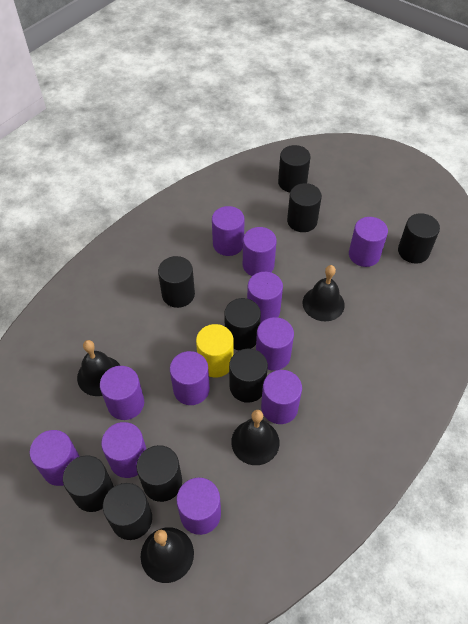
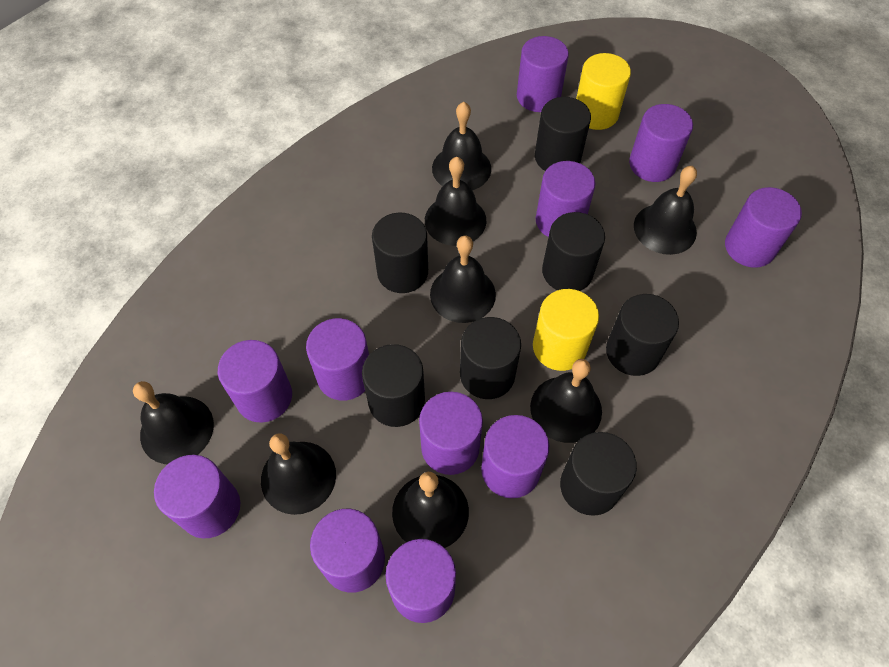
black bell: 4 -> 8
black cylinder: 9 -> 7
yellow cylinder: 1 -> 2

